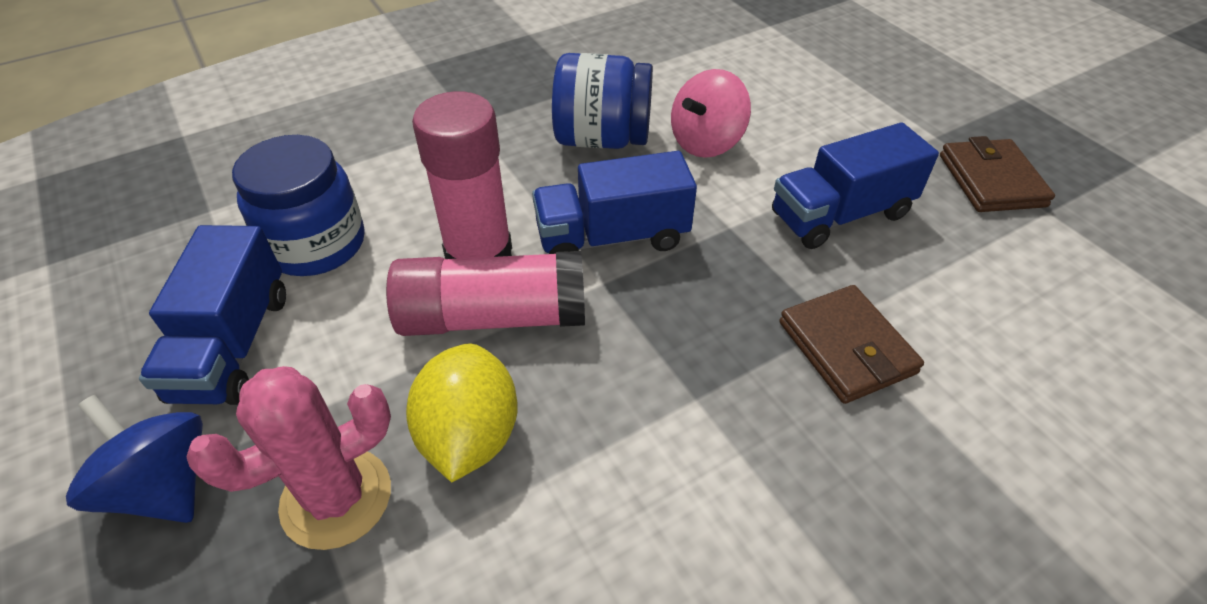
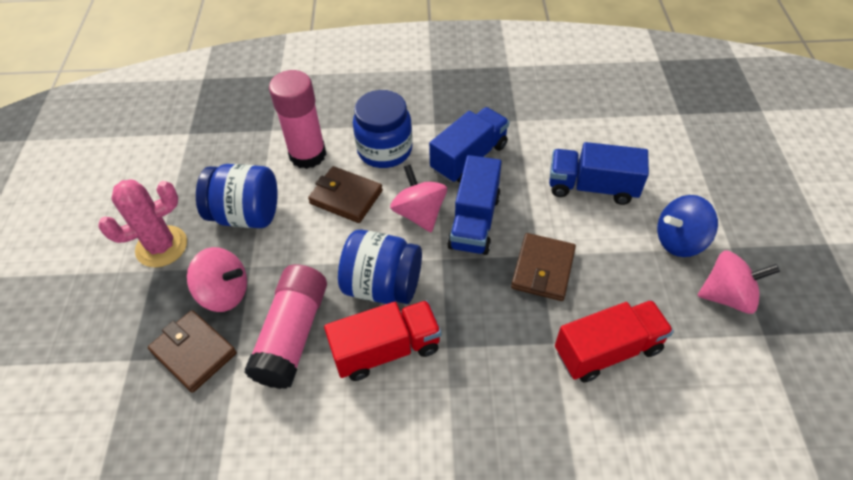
blue jar: 2 -> 3
brown wallet: 2 -> 3
pink spinning top: 1 -> 3
red truck: 0 -> 2
yellow lemon: 1 -> 0

